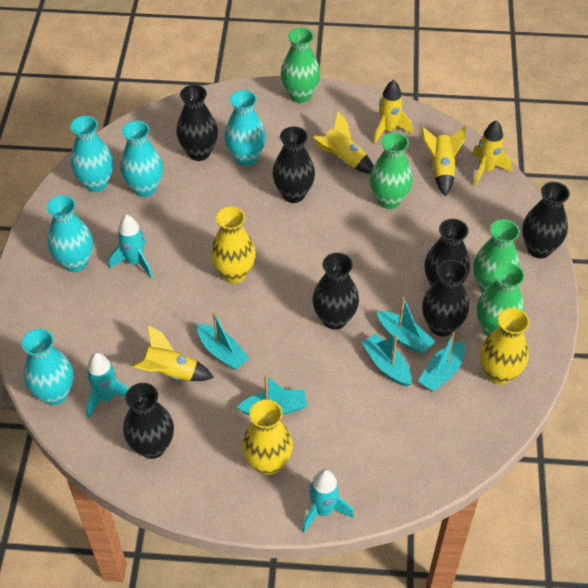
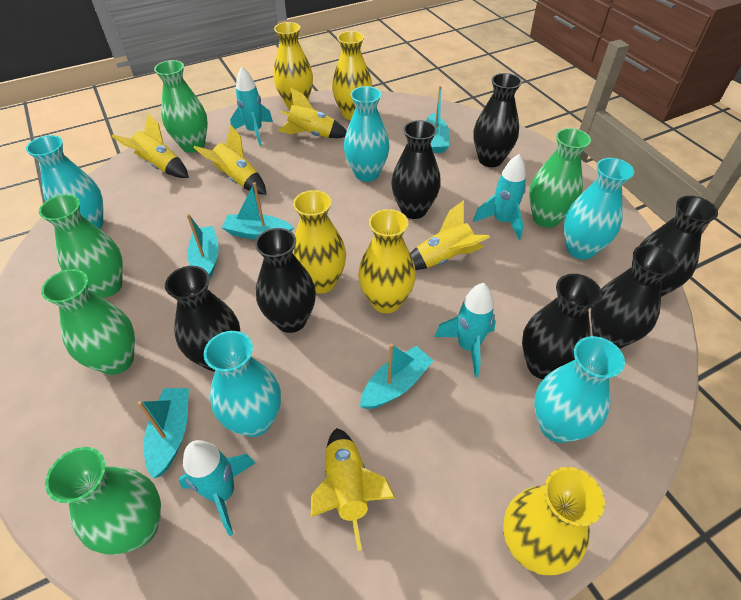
green vase: 4 -> 5
turquoise rocket: 3 -> 4
yellow vase: 3 -> 5

